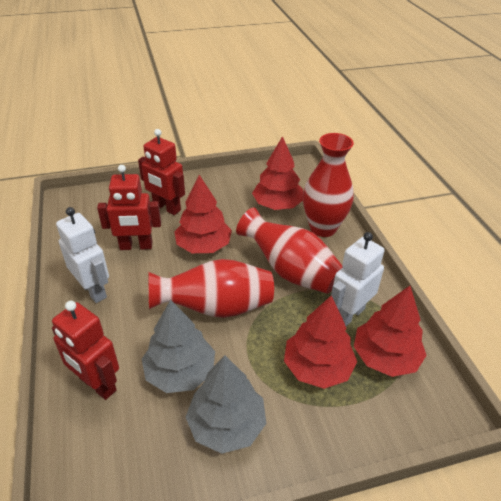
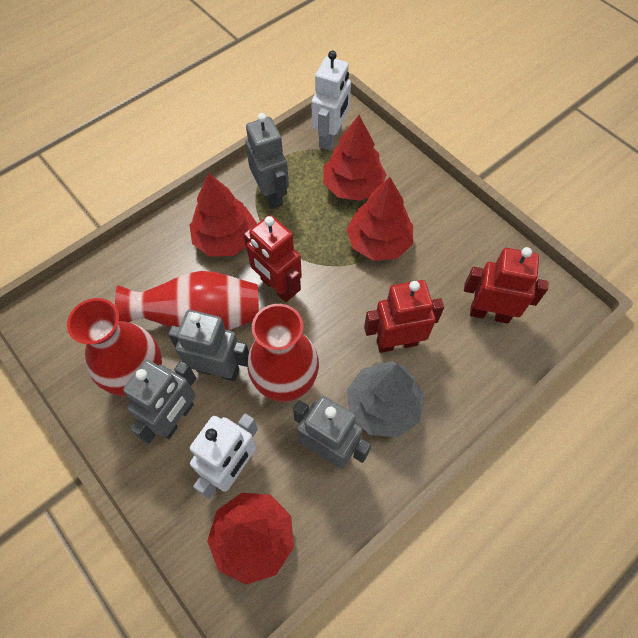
grey robot: 0 -> 4
grey tree: 2 -> 1

